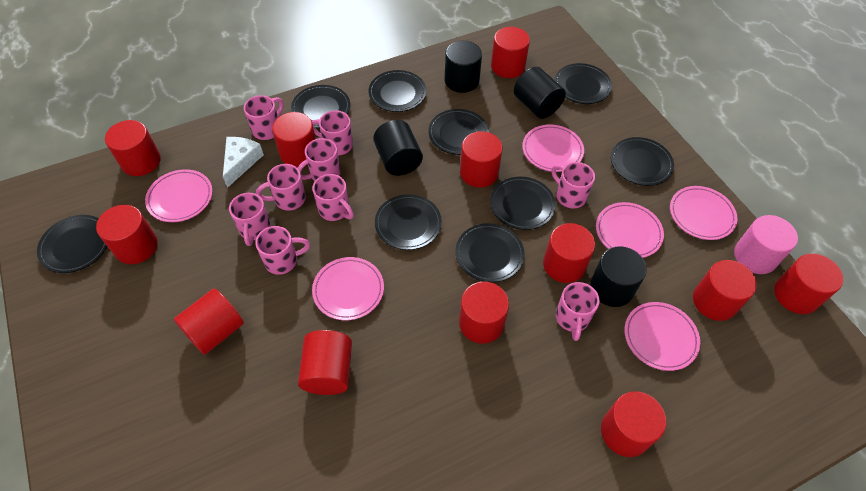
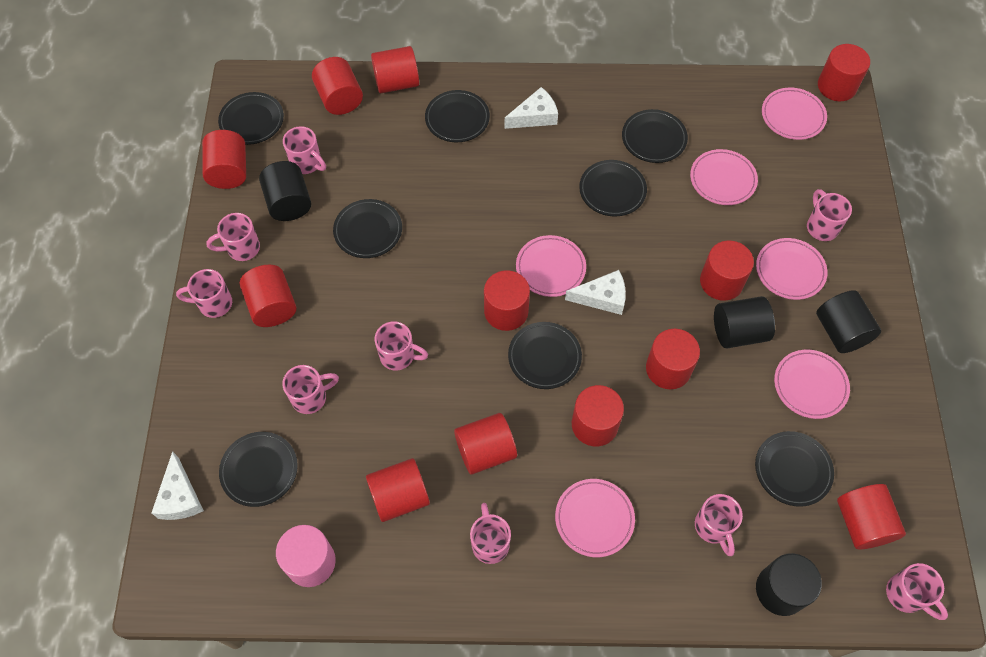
black plate: 9 -> 8
white cheese: 1 -> 3

